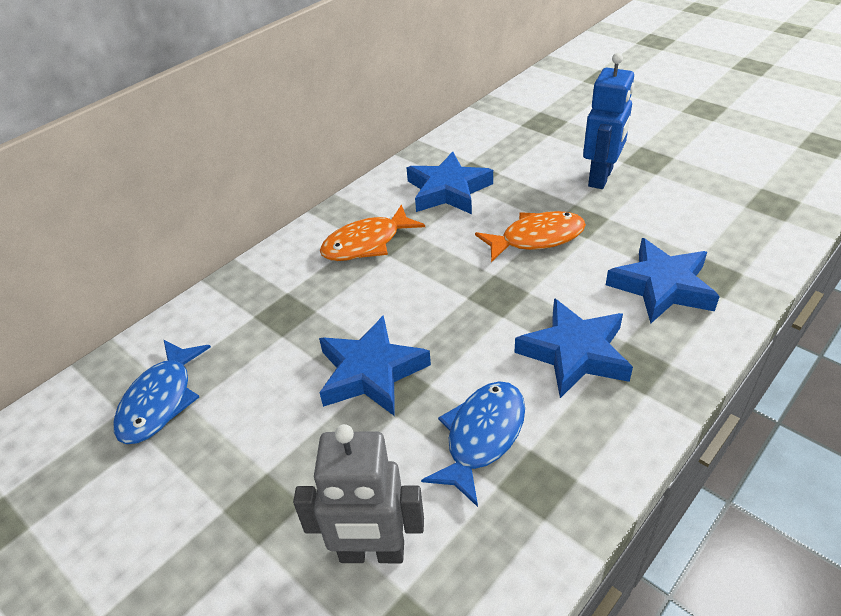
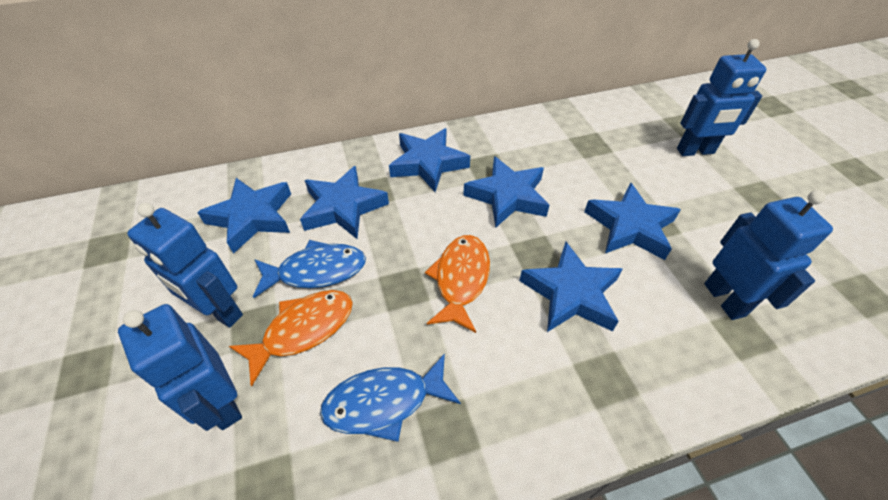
blue robot: 1 -> 4
blue star: 4 -> 6
grey robot: 1 -> 0

